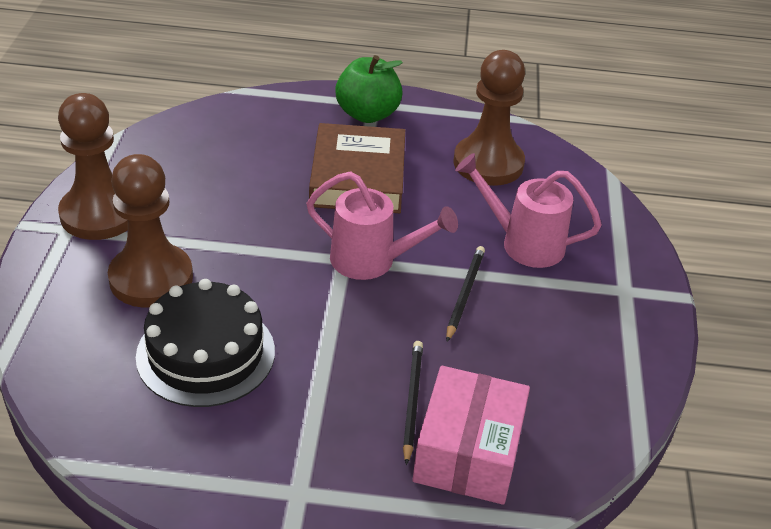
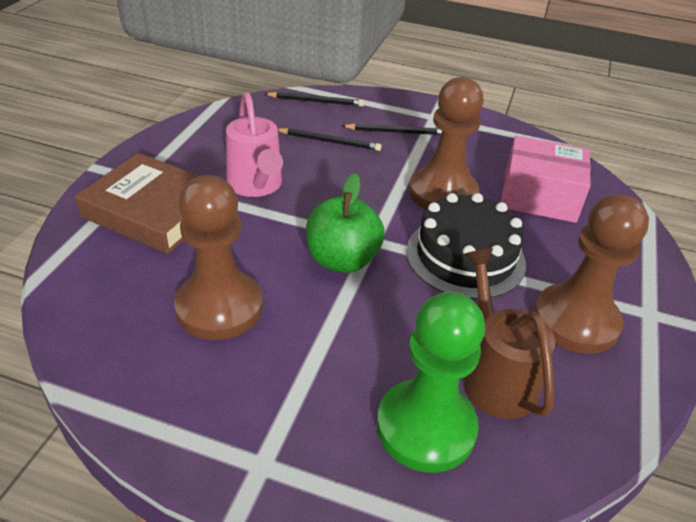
black pencil: 2 -> 3
brown watering can: 0 -> 1
green pawn: 0 -> 1
pink watering can: 2 -> 1

